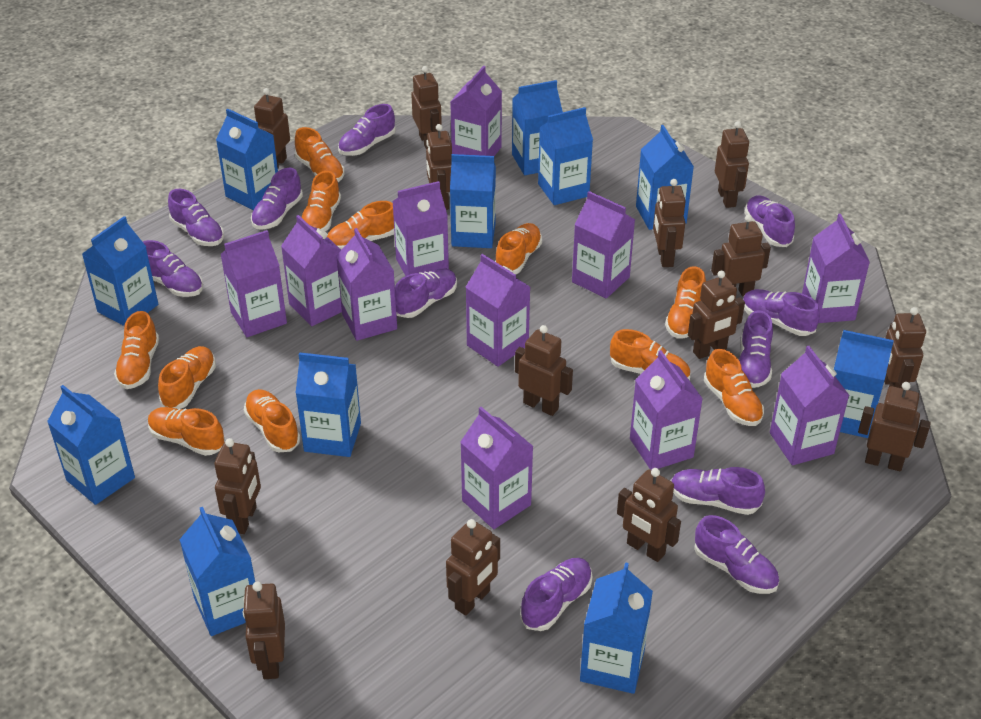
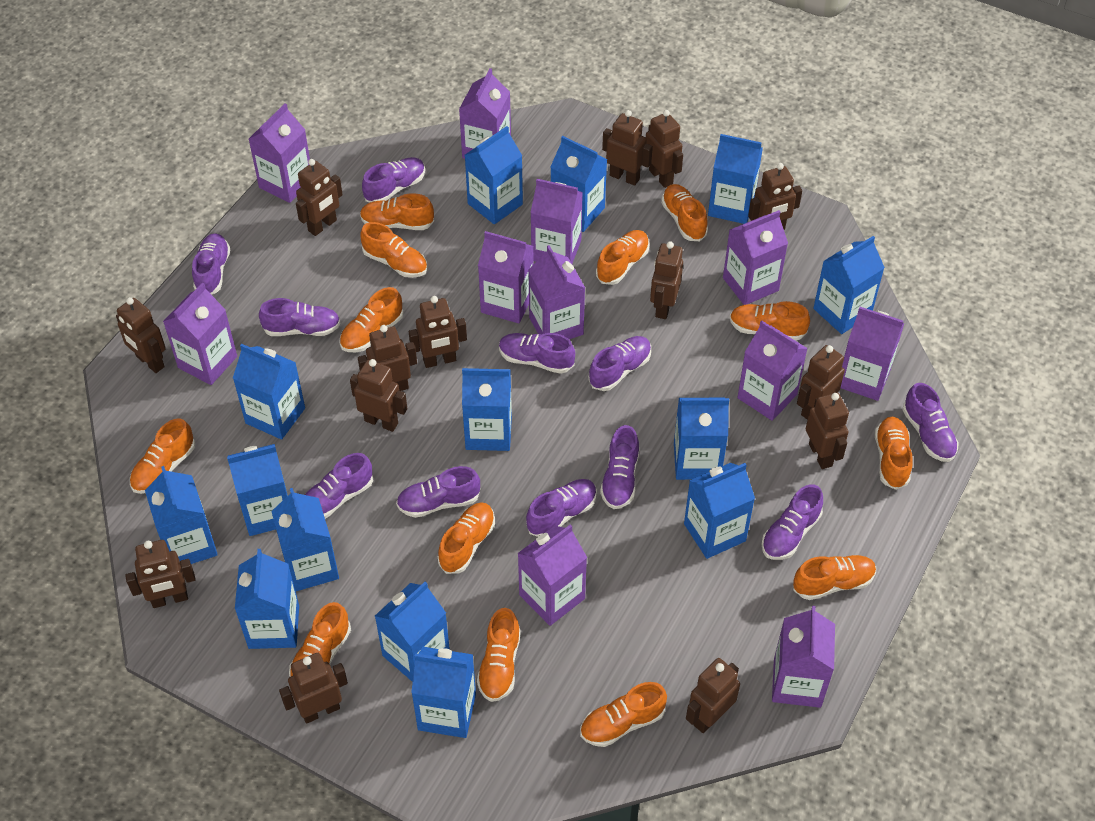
blue carton: 11 -> 14
orange shoe: 11 -> 13

